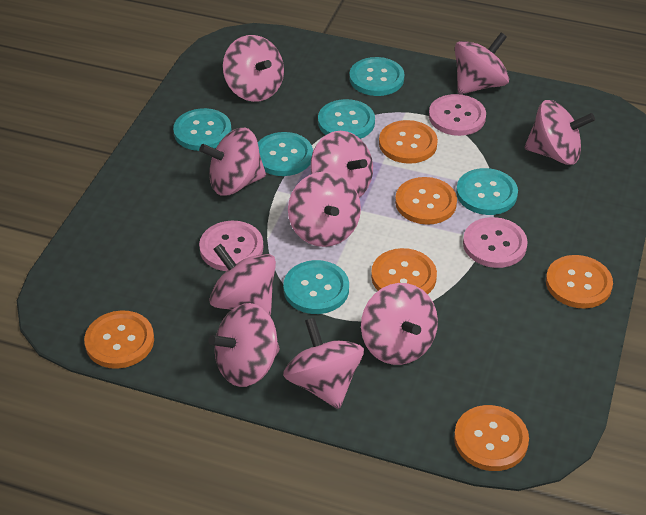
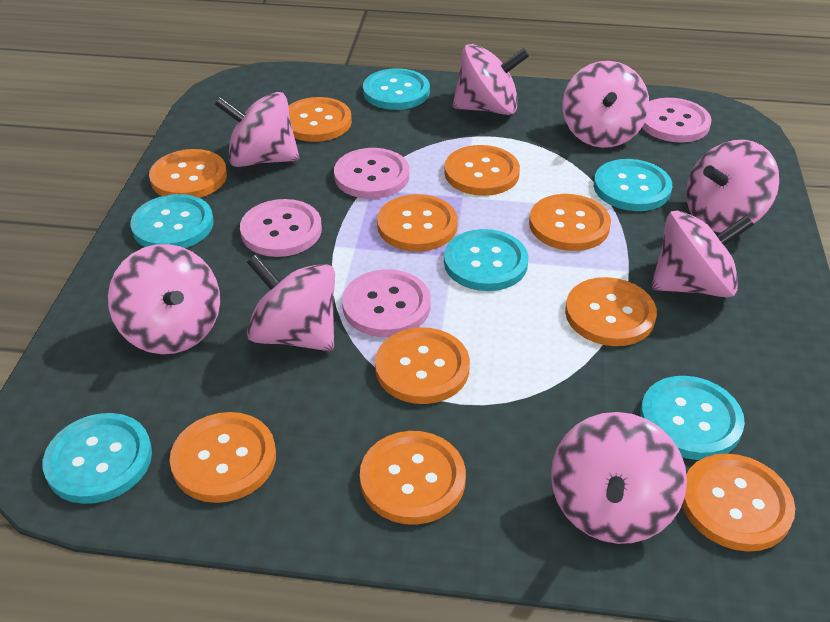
orange button: 6 -> 10
pink button: 3 -> 4
pink spinning top: 10 -> 8

